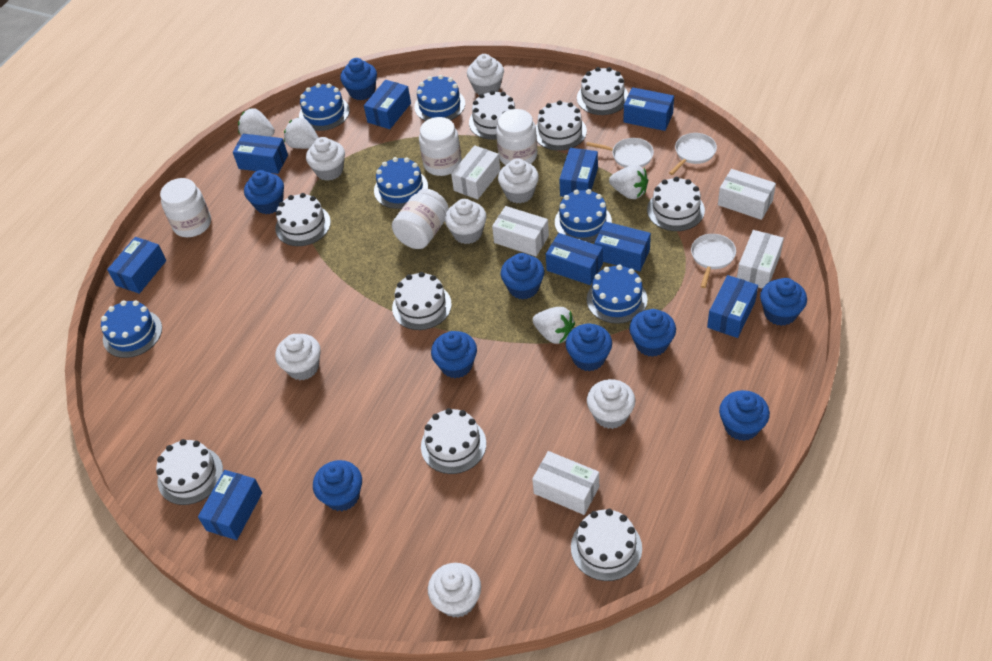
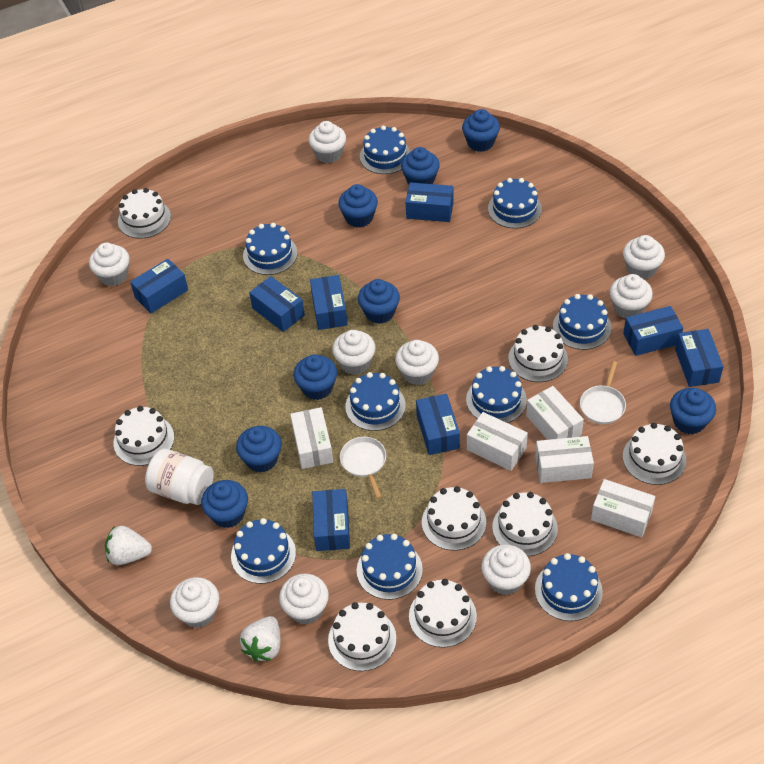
blue box: 9 -> 8
blue cake: 6 -> 9
blue cupcake: 9 -> 8
white cake: 9 -> 8
white cupcake: 7 -> 9
white jar: 4 -> 1
white pan: 3 -> 2
white strawberry: 4 -> 2

